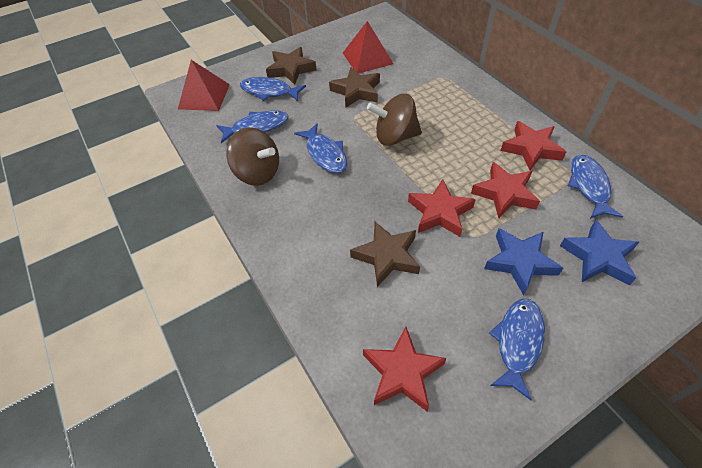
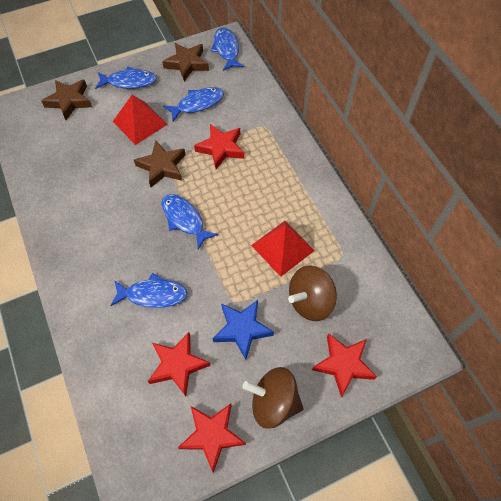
blue star: 2 -> 1

